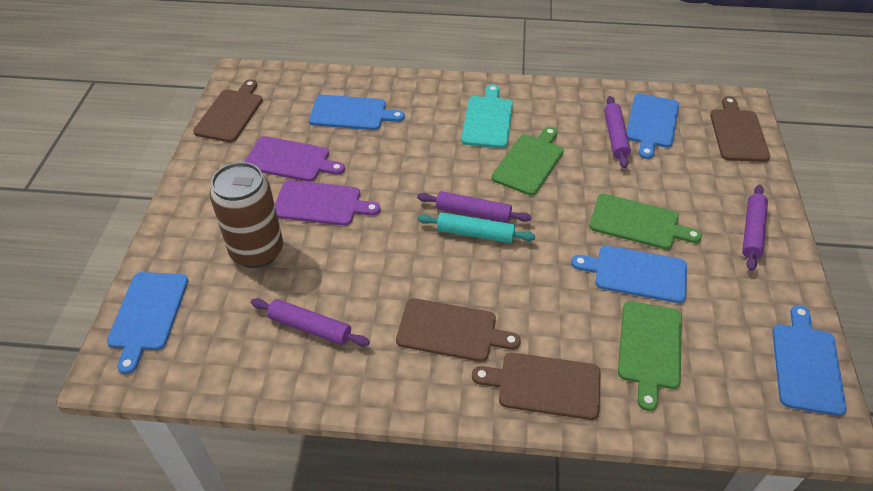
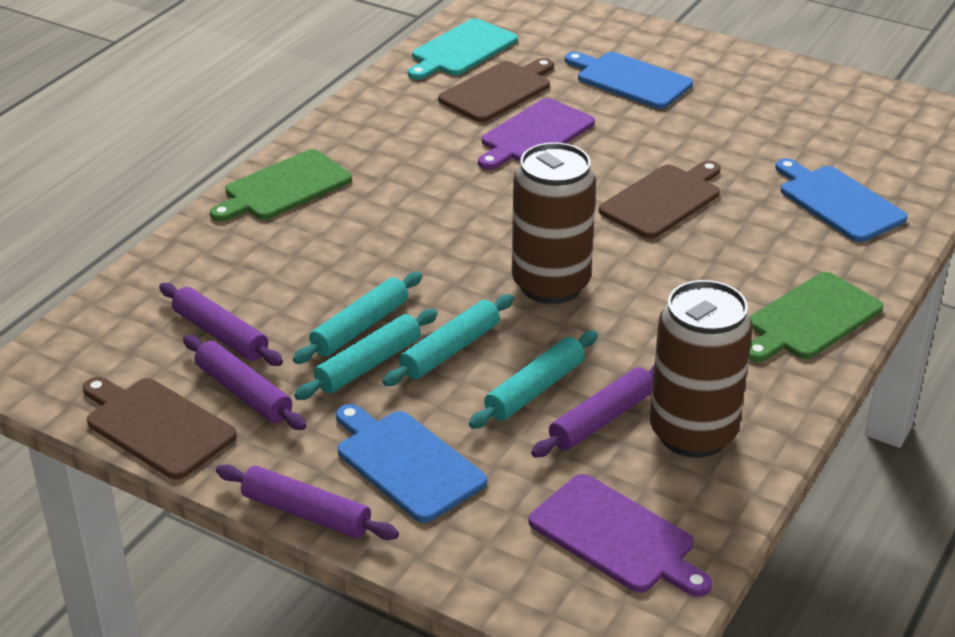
blue cutting board: 5 -> 3
brown can: 1 -> 2
brown cutting board: 4 -> 3
green cutting board: 3 -> 2
turquoise rolling pin: 1 -> 4

